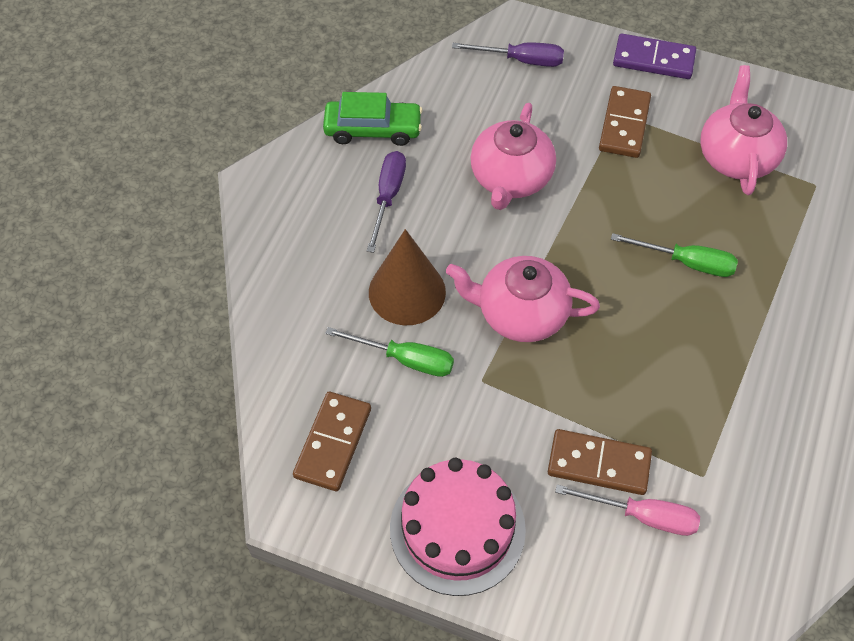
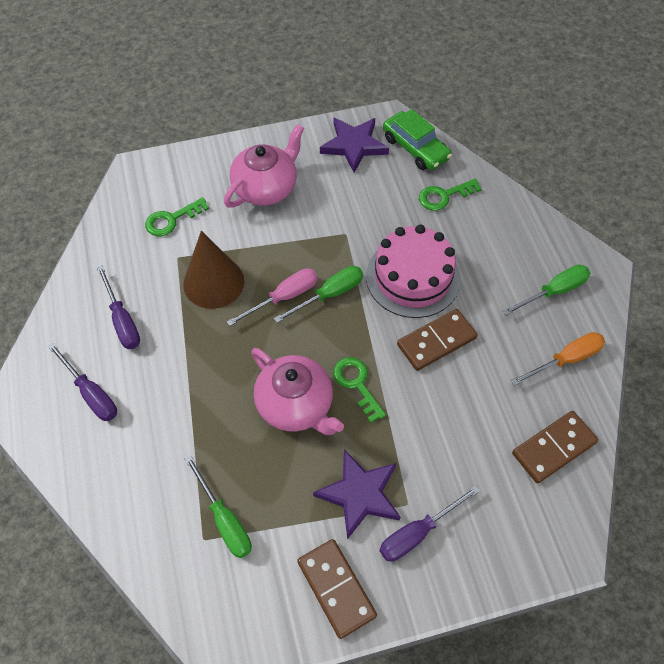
green key: 0 -> 3
green screwdriver: 2 -> 3
orange screwdriver: 0 -> 1
pink teapot: 3 -> 2
purple domino: 1 -> 0
purple screwdriver: 2 -> 3
purple star: 0 -> 2

